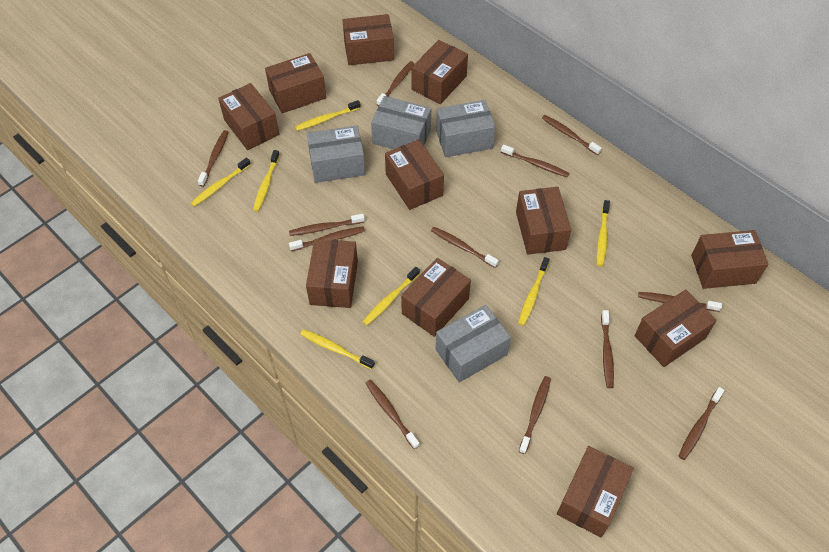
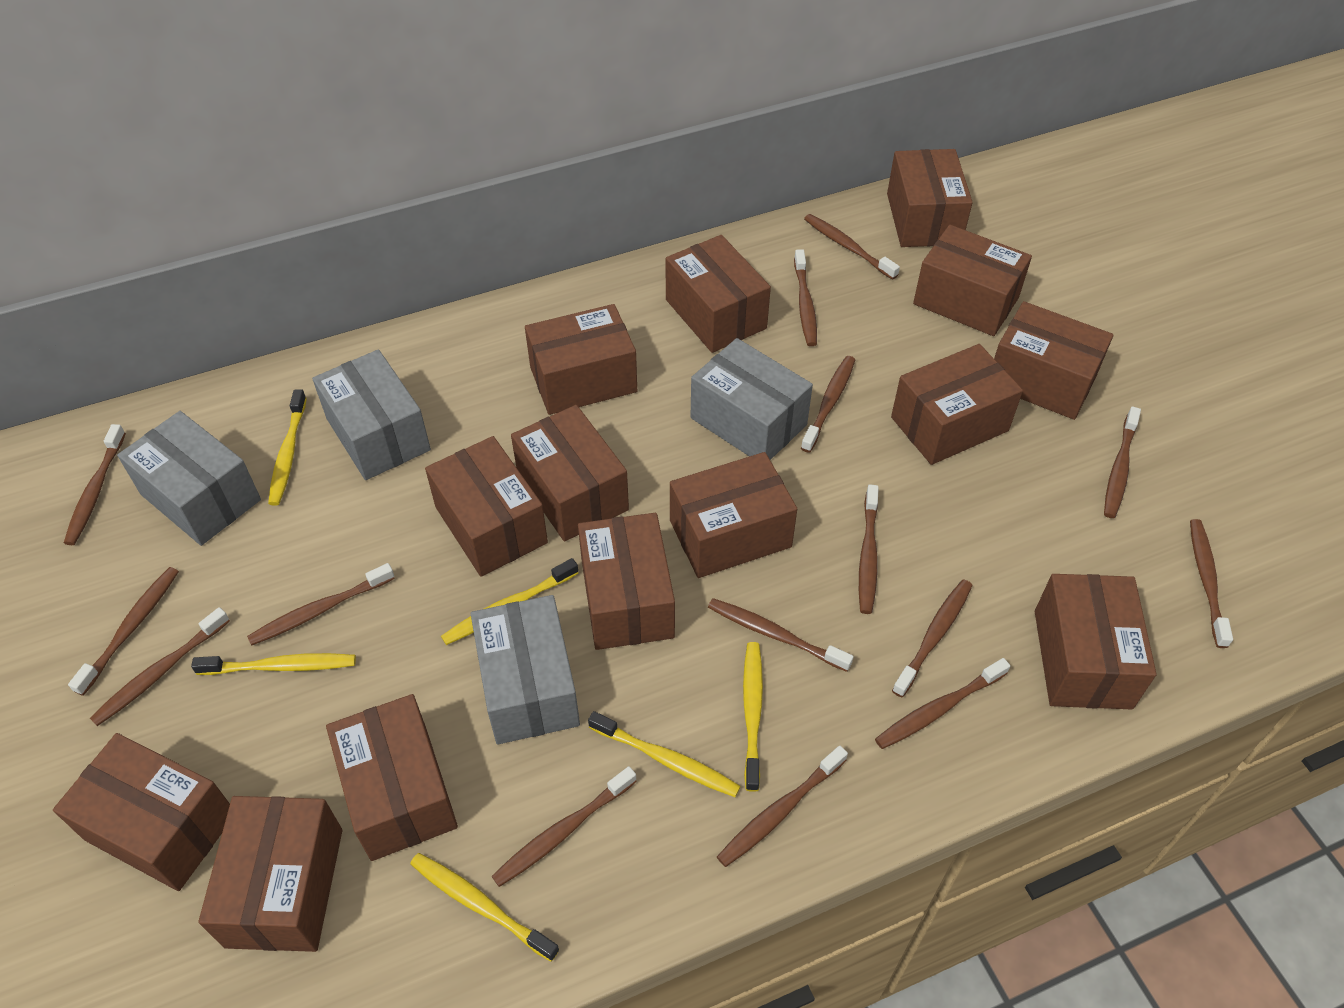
brown box: 11 -> 14
brown toothbrush: 12 -> 15
yellow toothbrush: 7 -> 6

